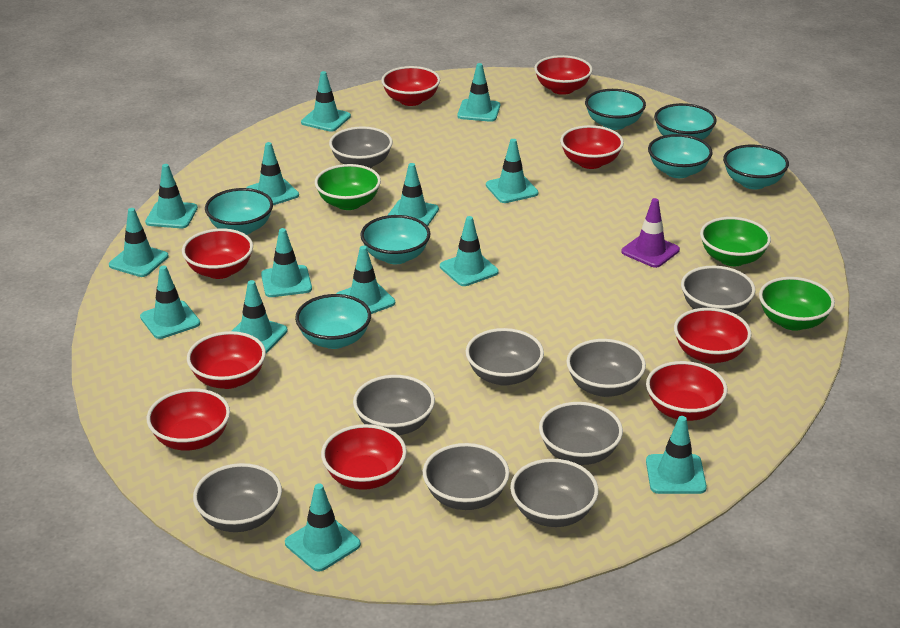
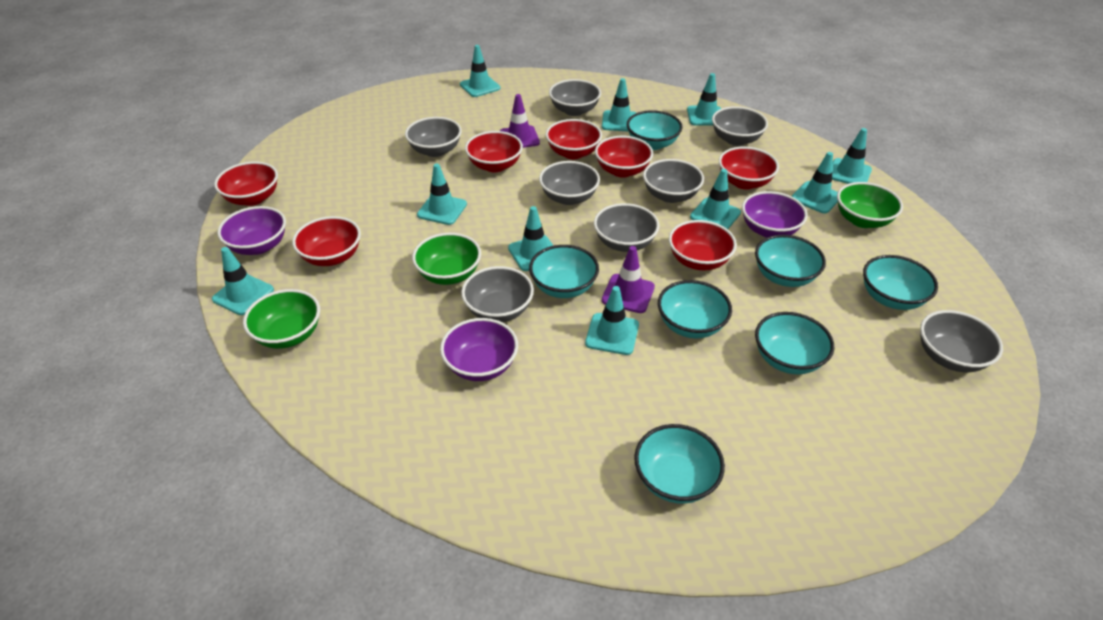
grey bowl: 9 -> 8
purple bowl: 0 -> 3
purple traffic cone: 1 -> 2
red bowl: 9 -> 7
turquoise traffic cone: 14 -> 10

